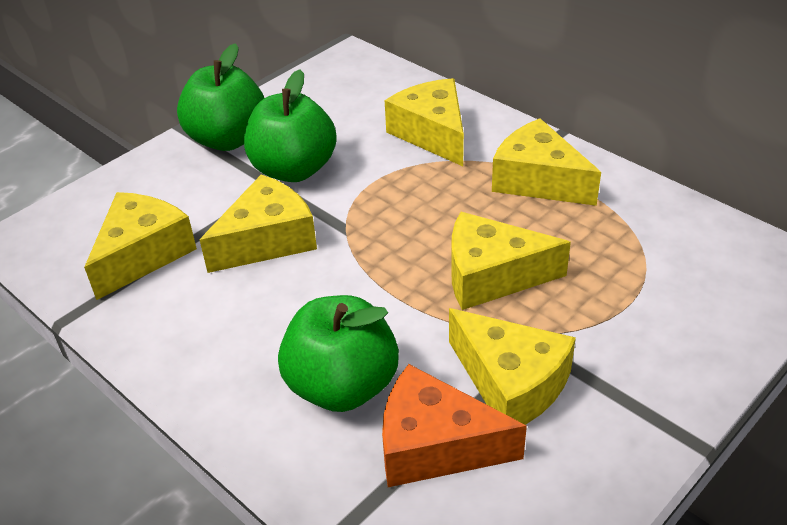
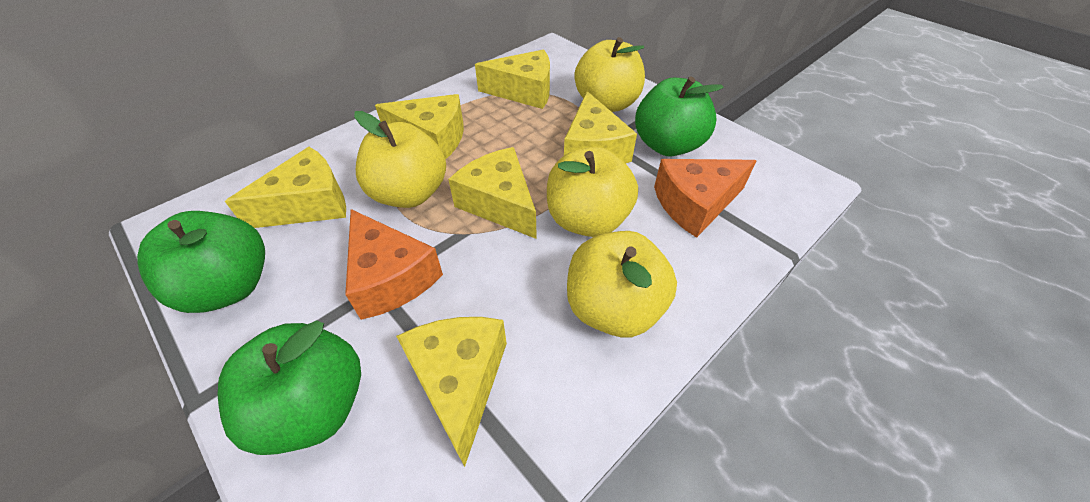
orange cheese: 1 -> 2
yellow apple: 0 -> 4

